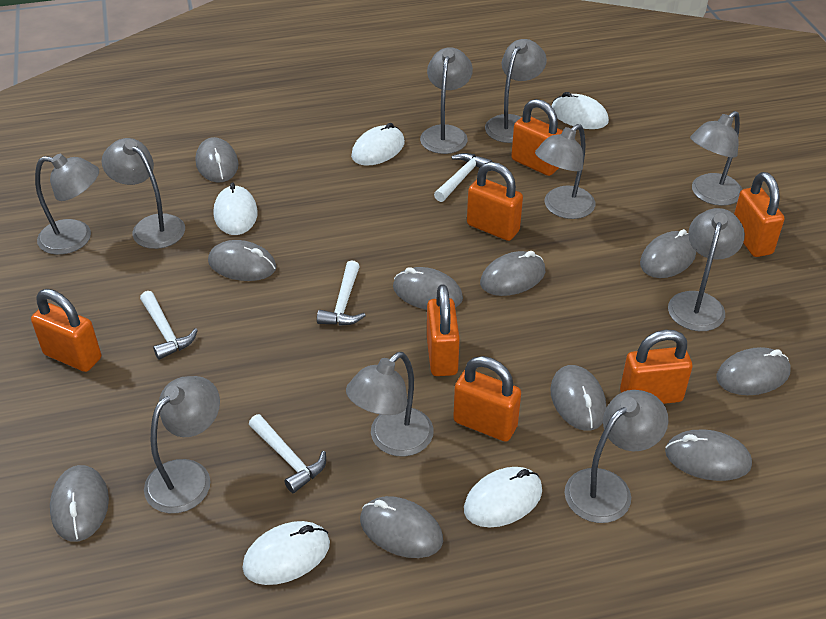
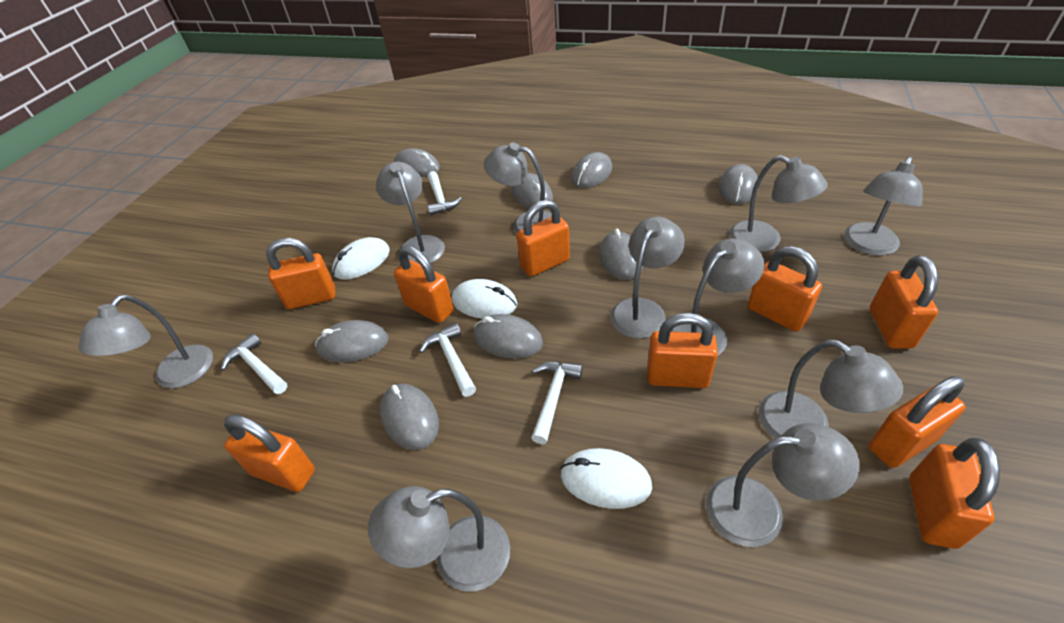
grey mouse: 10 -> 8
orange padlock: 7 -> 9
white mouse: 5 -> 3

